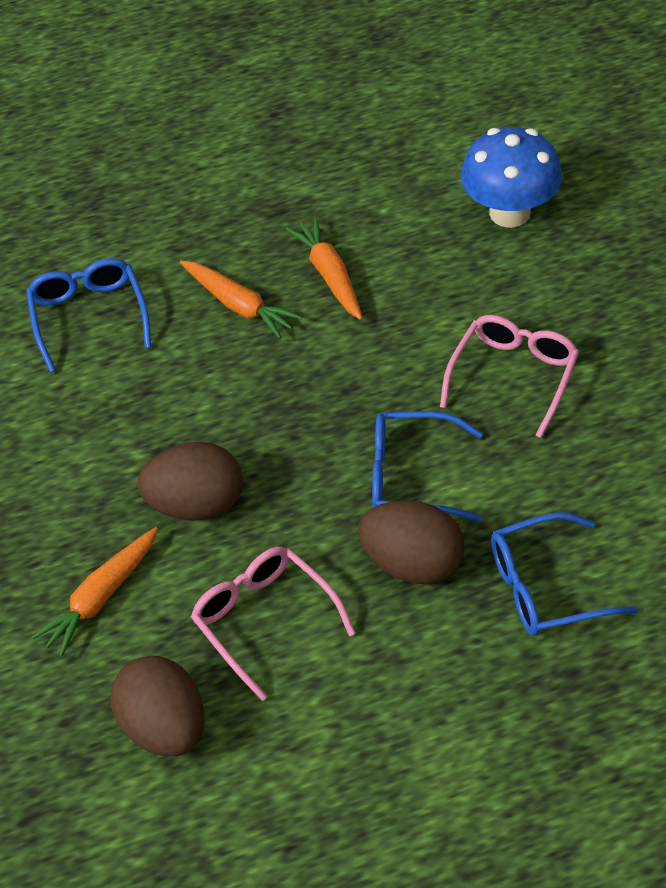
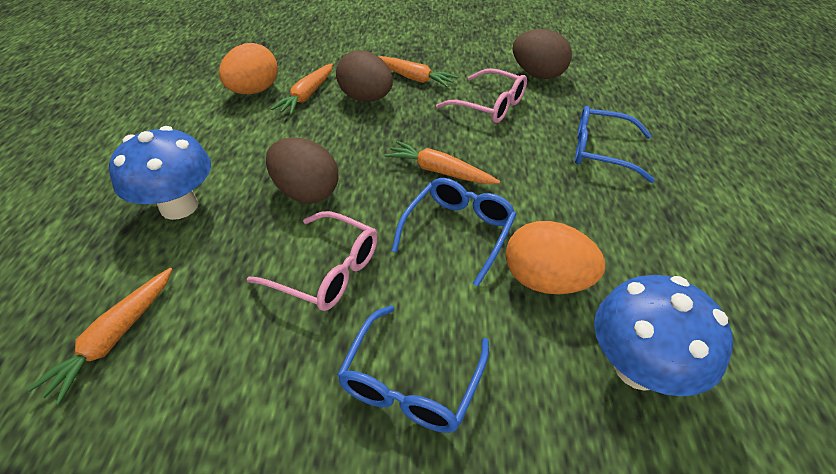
blue mushroom: 1 -> 2
orange carrot: 3 -> 4
orange egg: 0 -> 2

